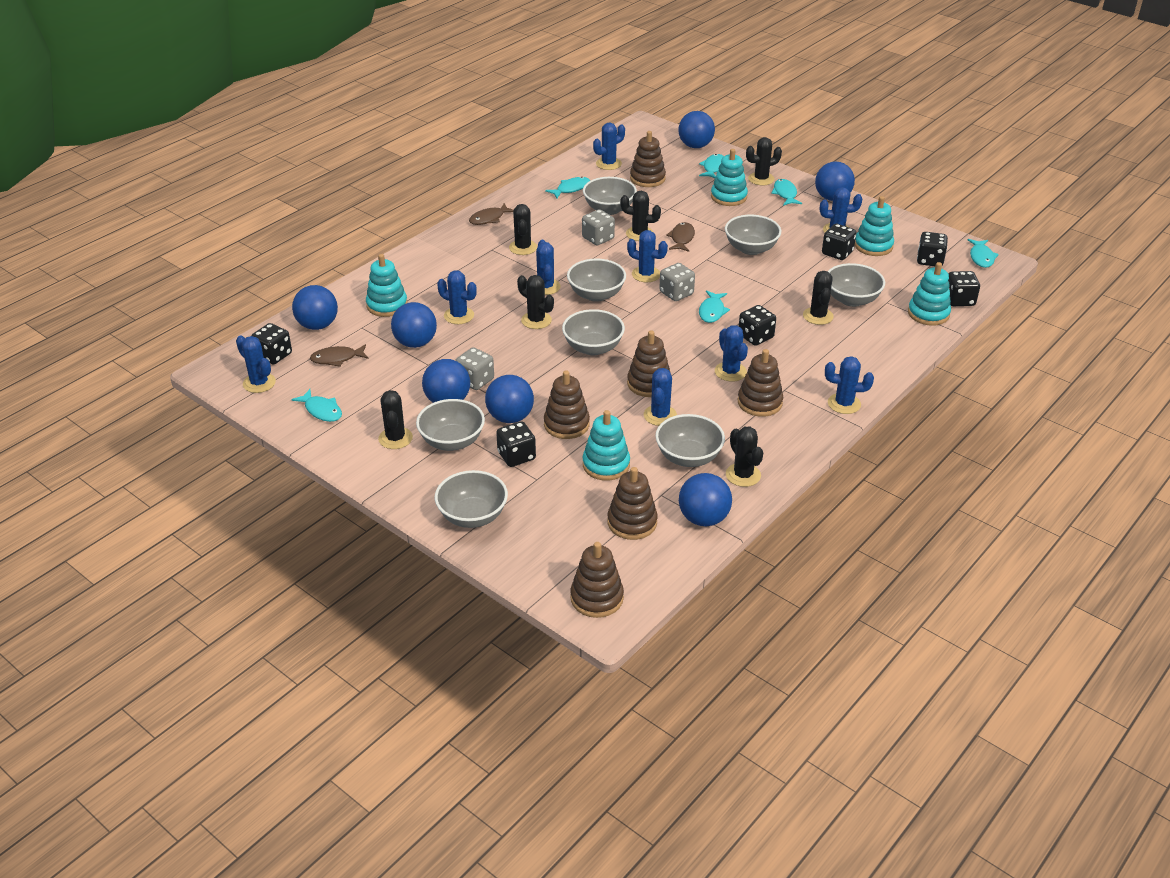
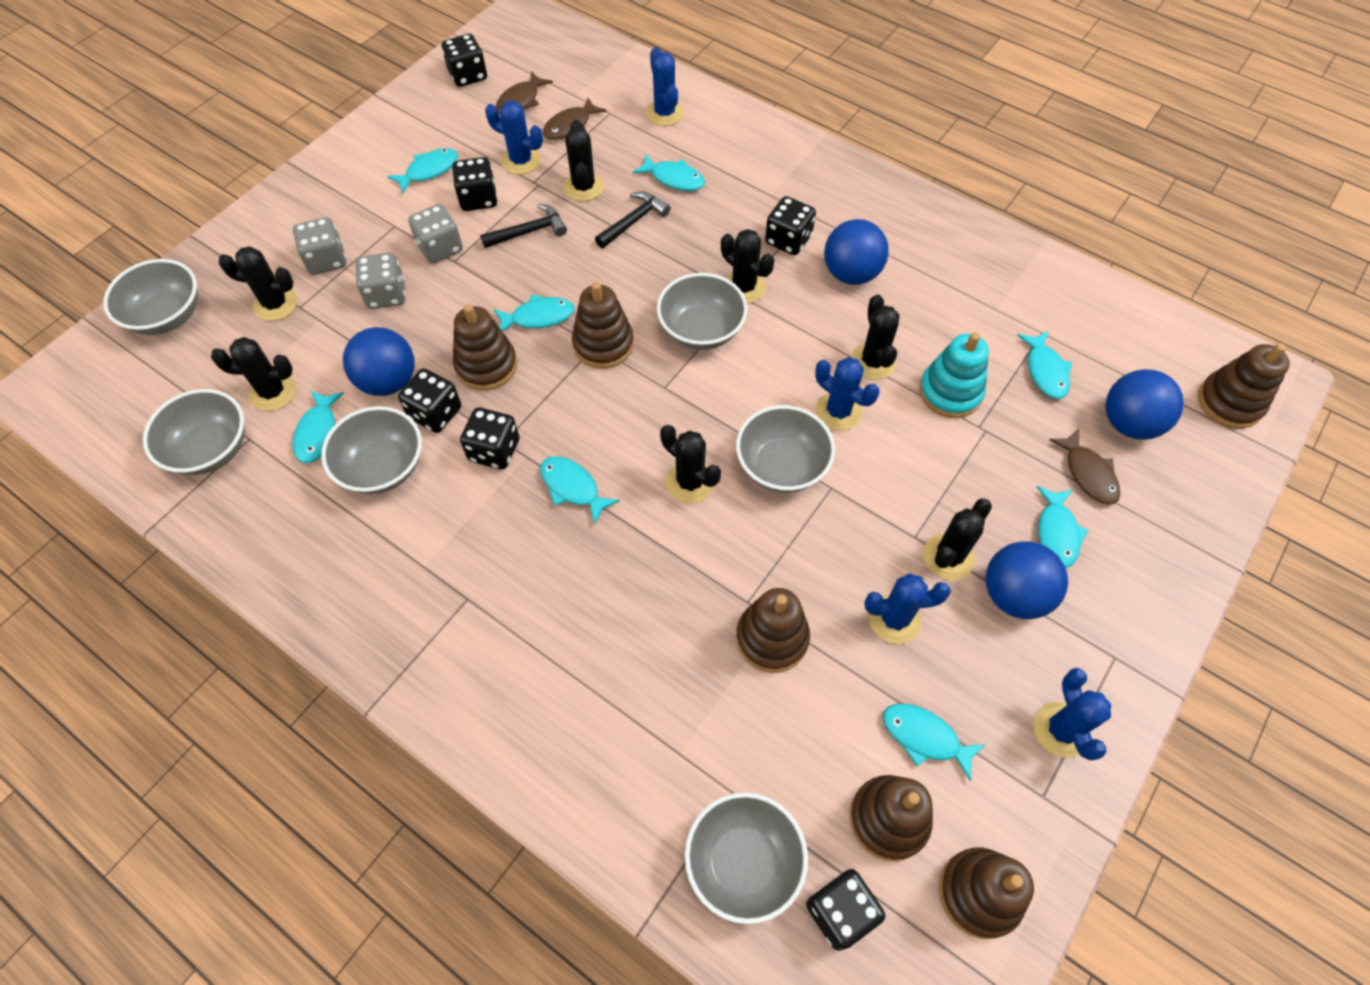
black hammer: 0 -> 2
blue ball: 7 -> 4
blue cactus: 9 -> 5
grey bowl: 8 -> 6
turquoise fish: 6 -> 8
turquoise stacking toy: 5 -> 1

